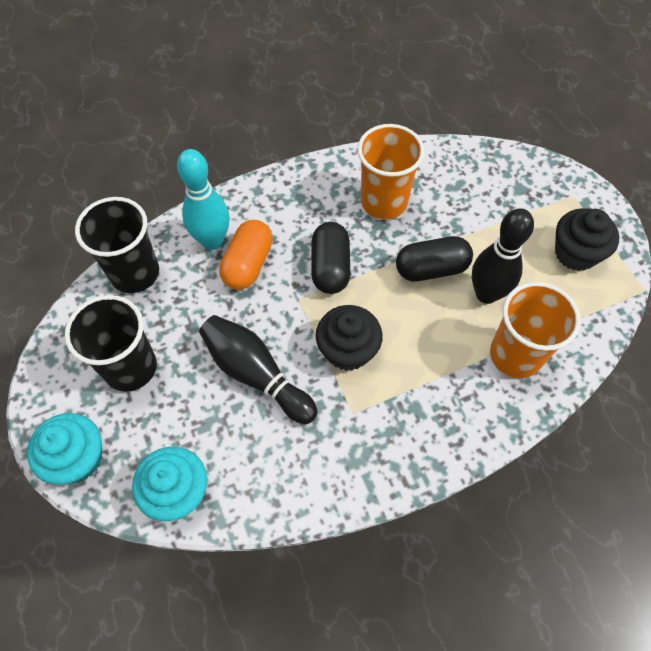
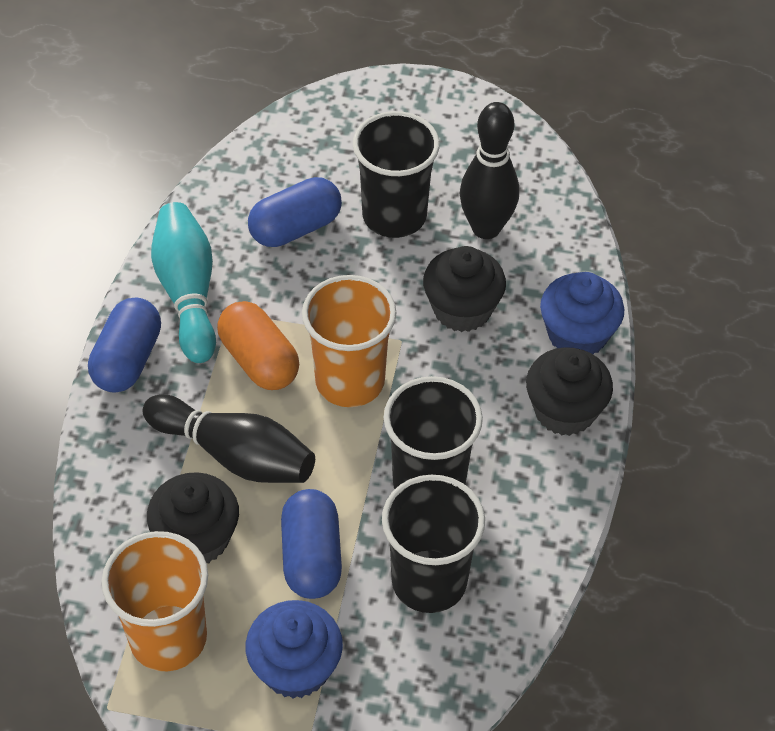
black capsule: 2 -> 0
black cup: 2 -> 3
black cupcake: 2 -> 3
blue capsule: 0 -> 3
blue cupcake: 0 -> 2
turquoise cupcake: 2 -> 0

